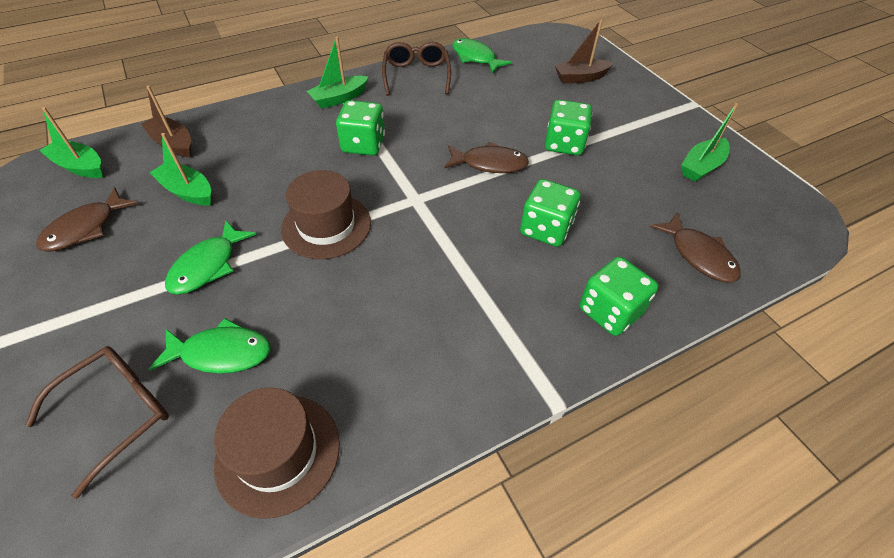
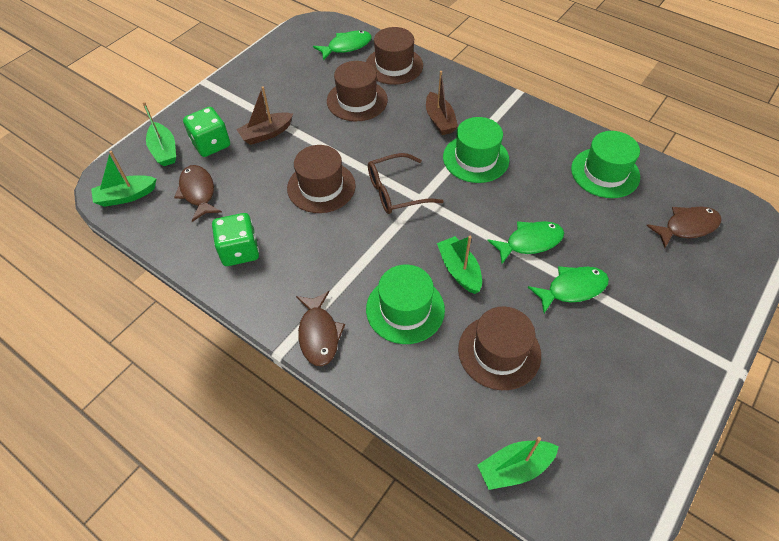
brown glasses: 2 -> 1
brown hat: 2 -> 4
green dice: 4 -> 2
green hat: 0 -> 3

